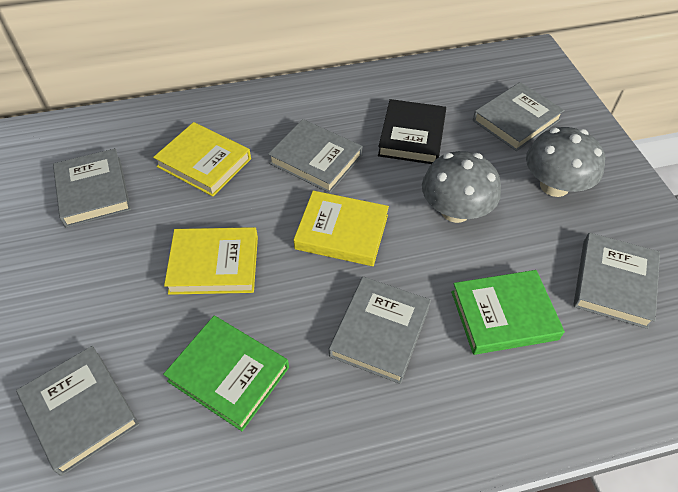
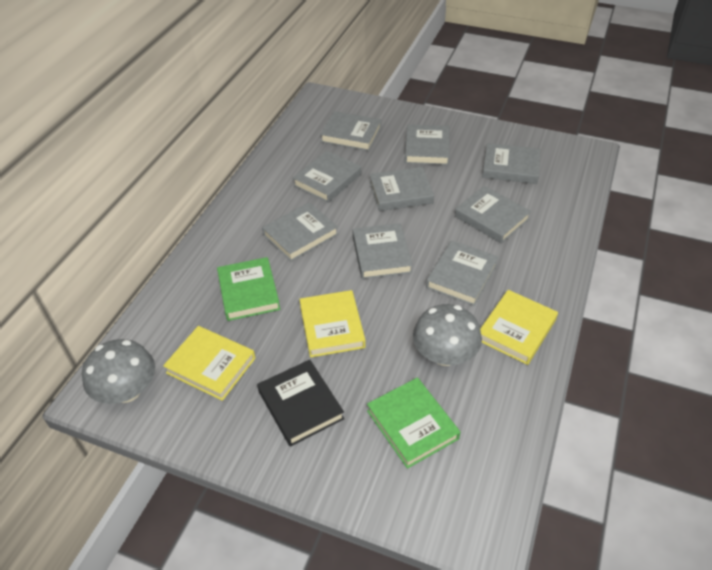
grey book: 6 -> 9

